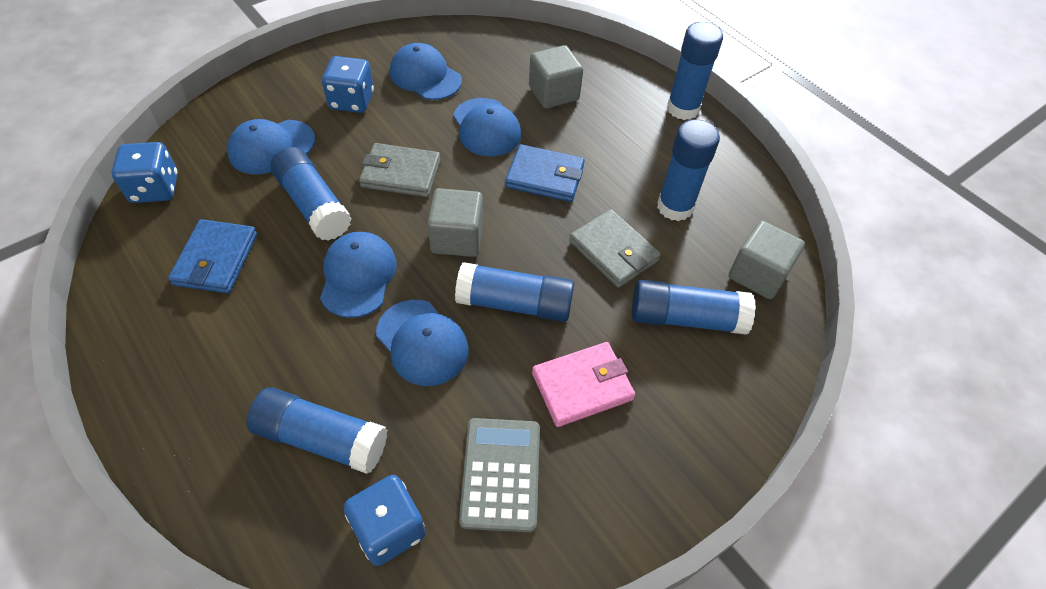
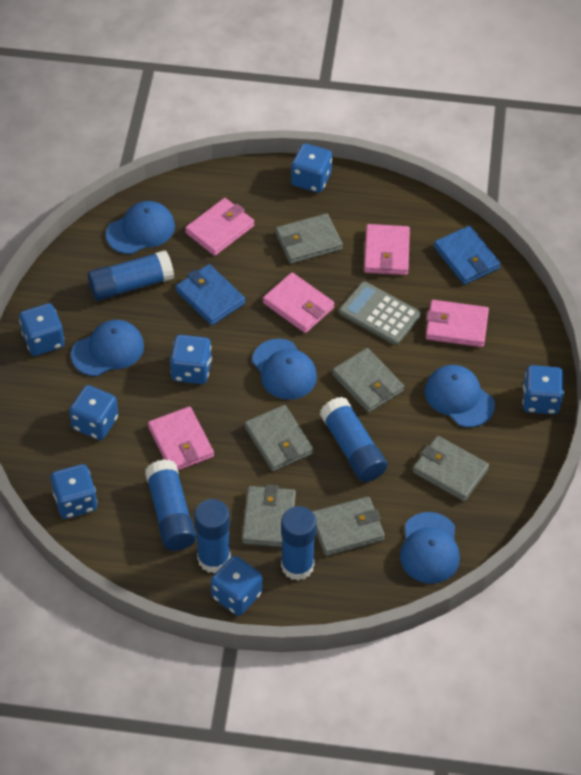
blue dice: 3 -> 7
blue glue stick: 6 -> 5
grey cube: 3 -> 0
grey wallet: 2 -> 6
pink wallet: 1 -> 5

